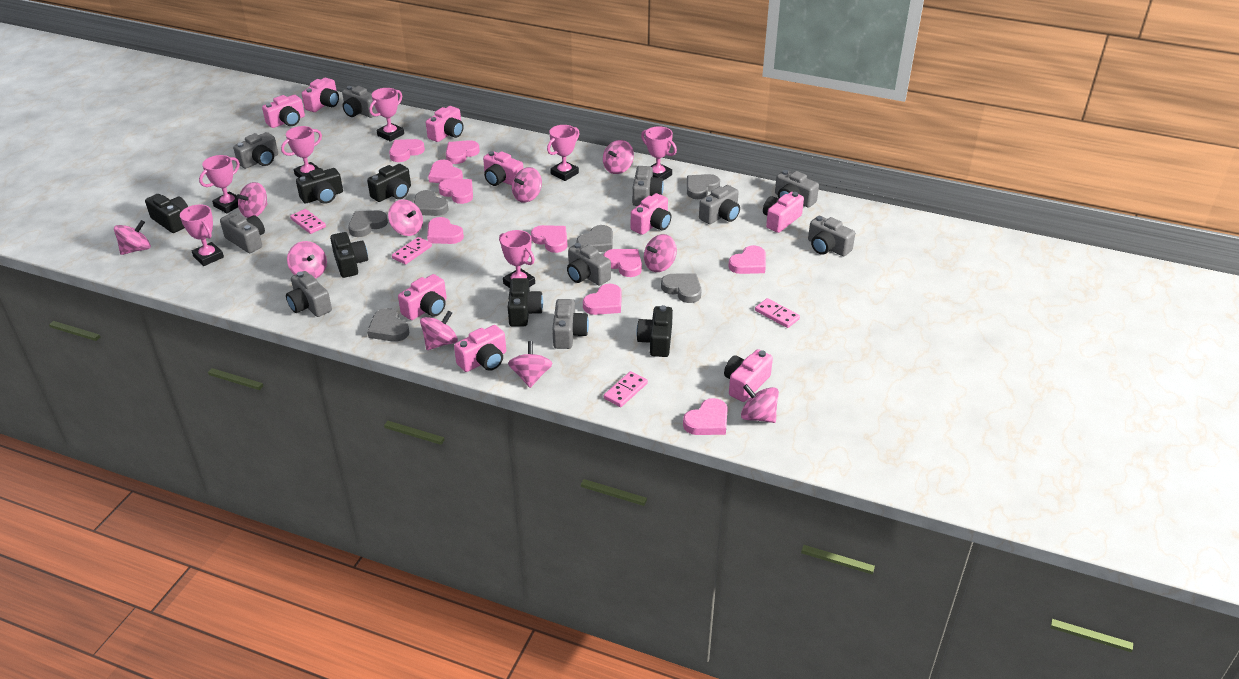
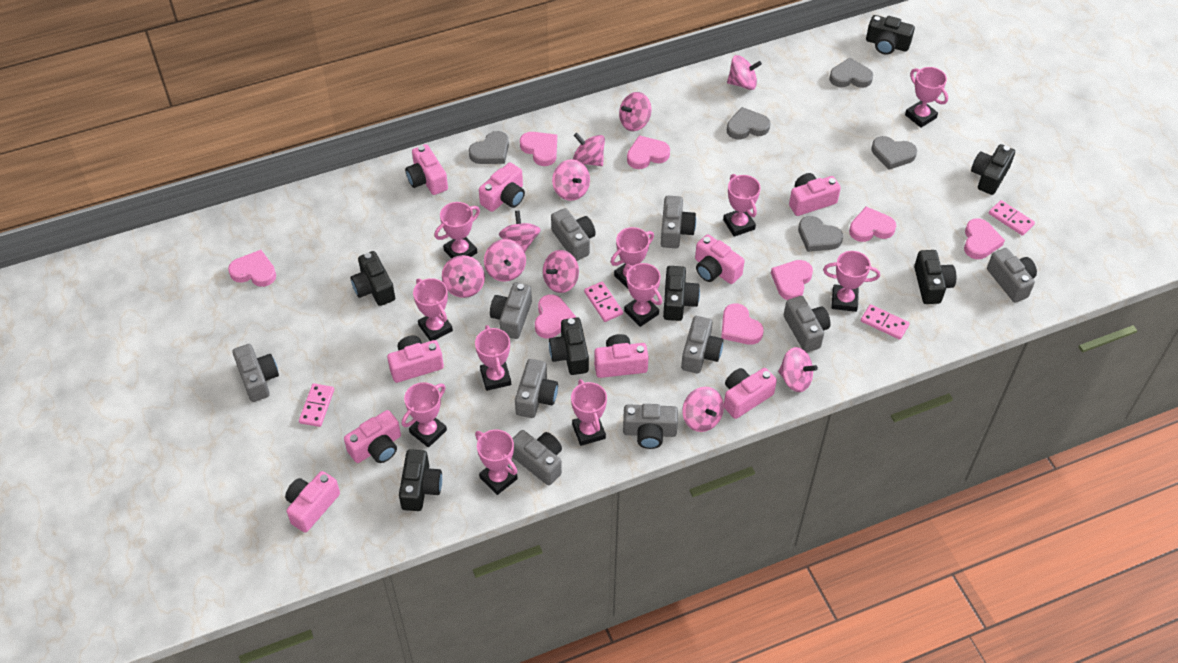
black camera: 6 -> 7
grey heart: 6 -> 5
pink heart: 10 -> 8
pink trophy: 7 -> 11

